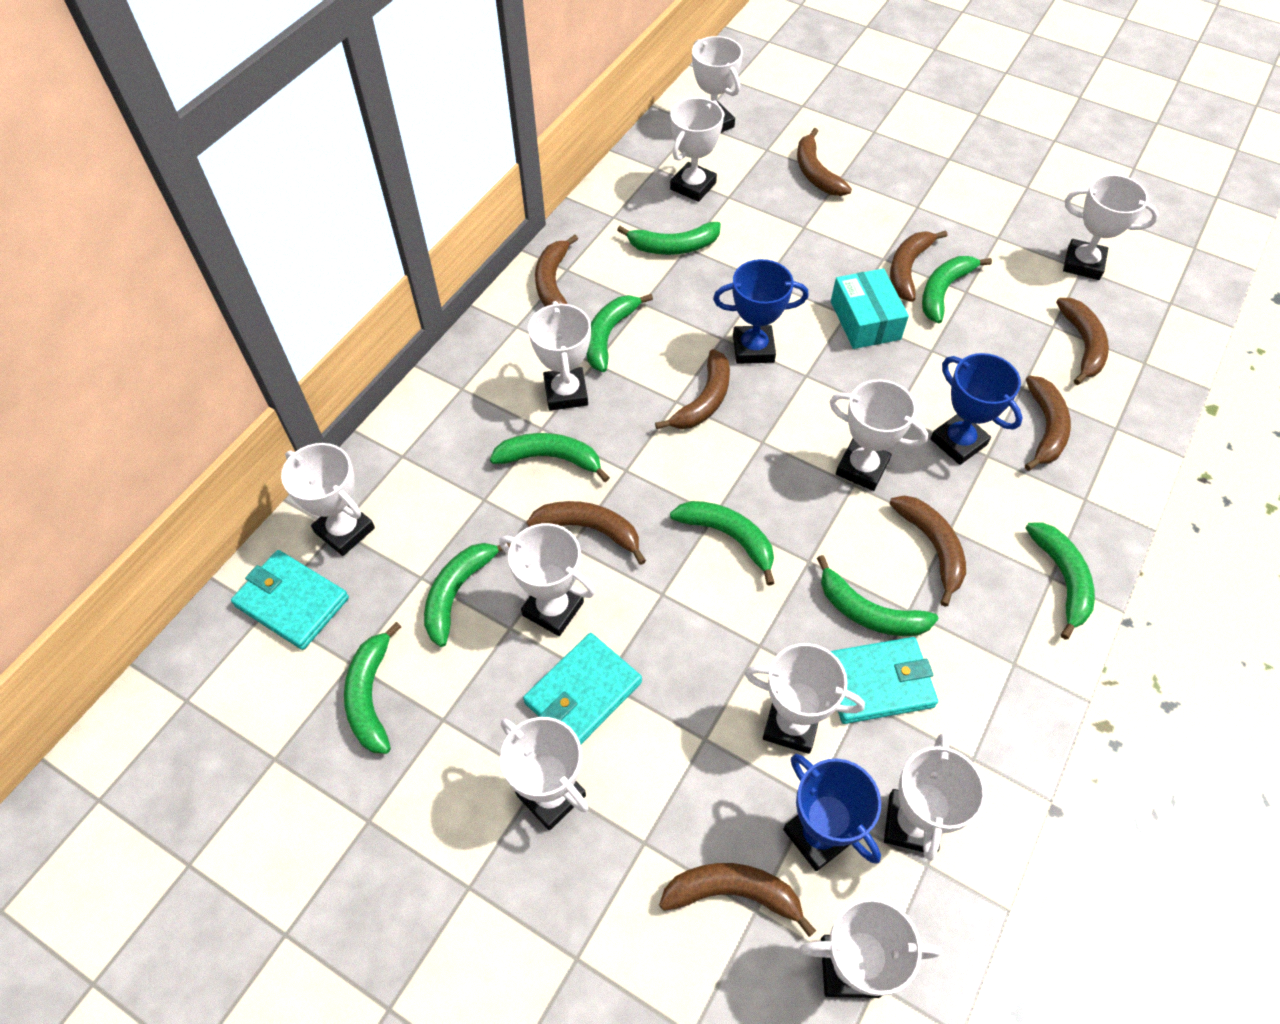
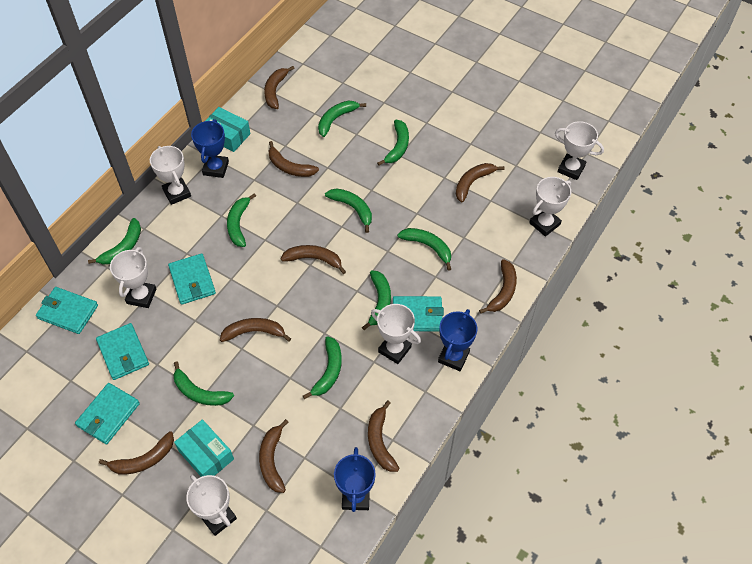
turquoise box: 1 -> 2
turquoise wallet: 3 -> 5
white trophy: 11 -> 6

